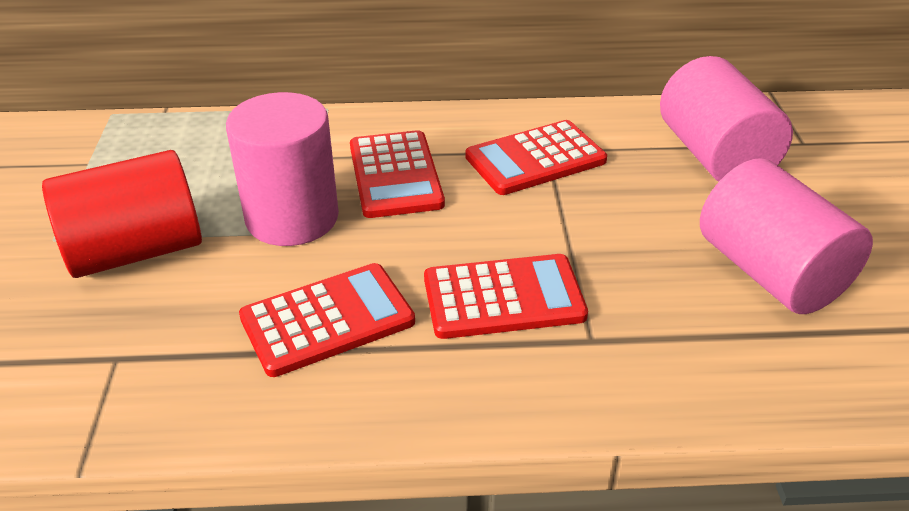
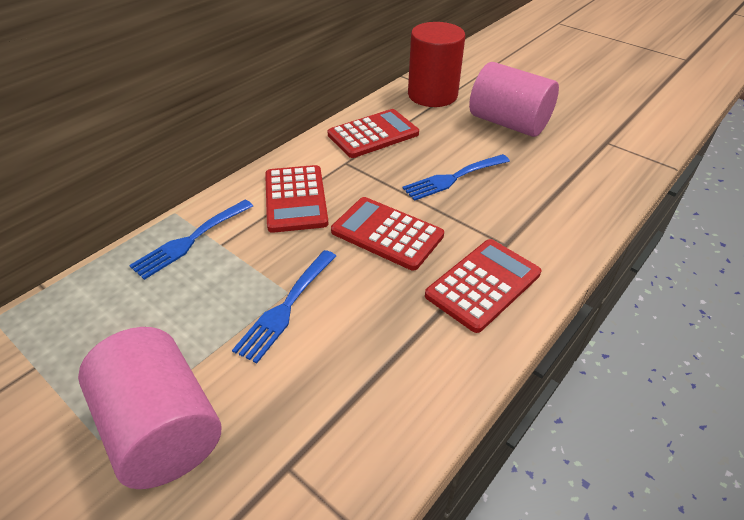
blue fork: 0 -> 3
pink cylinder: 3 -> 2

